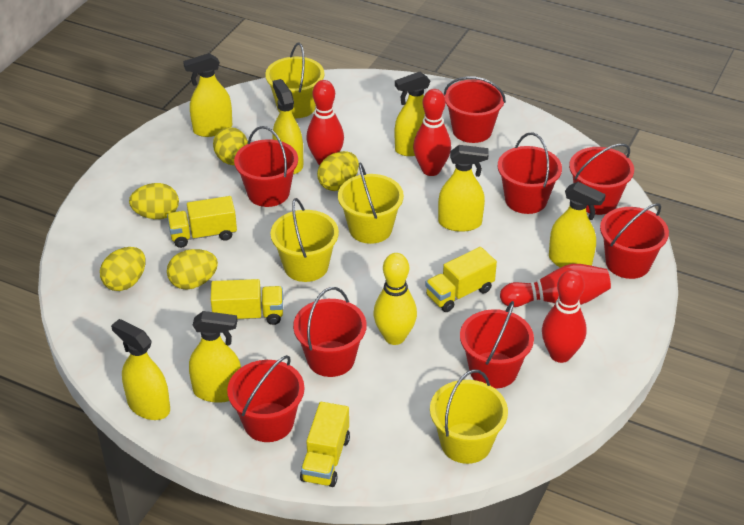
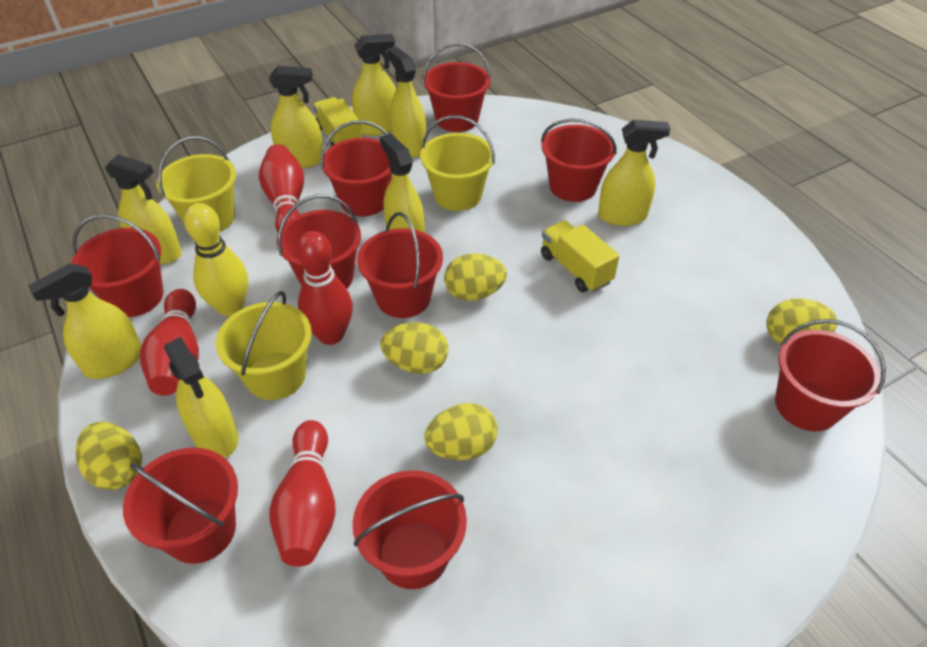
red bucket: 8 -> 9
yellow bucket: 4 -> 3
yellow spray bottle: 7 -> 8
yellow truck: 4 -> 2

